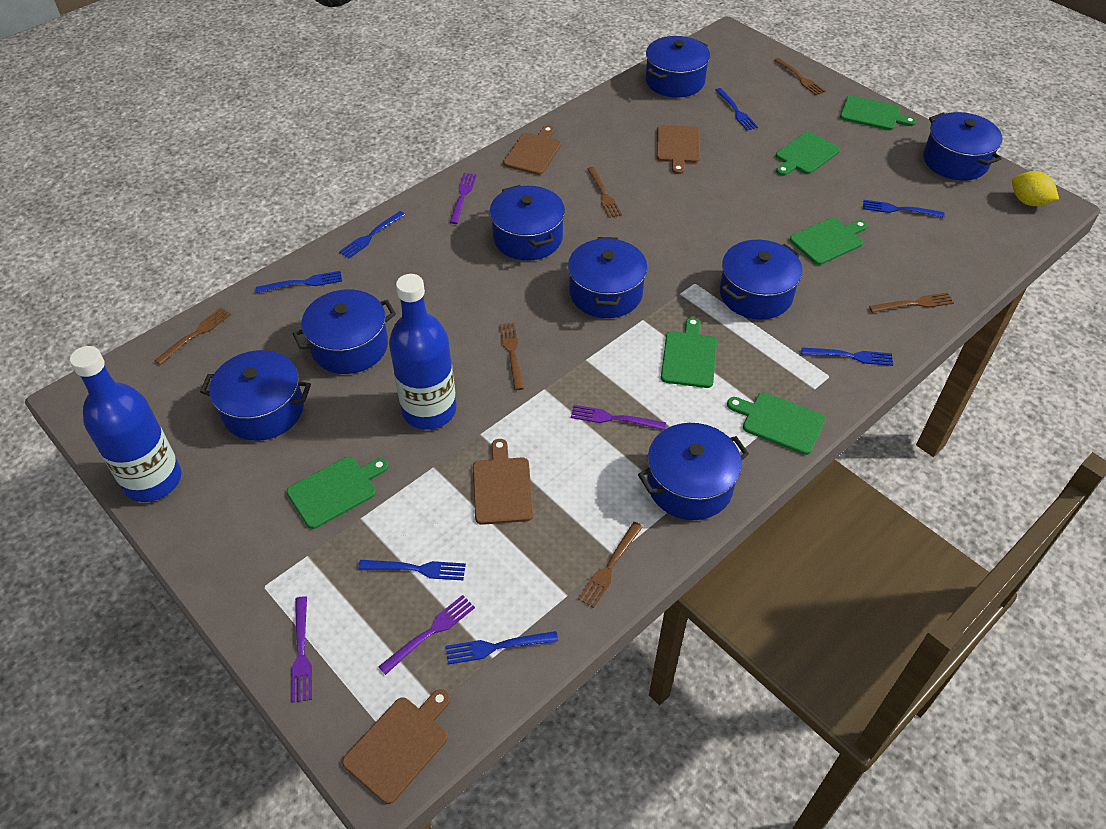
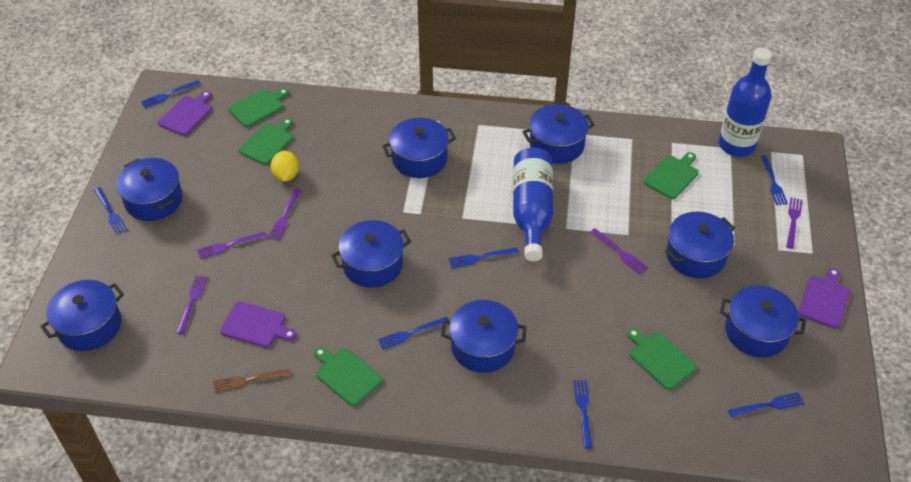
brown cutting board: 4 -> 0
brown fork: 6 -> 1
green cutting board: 6 -> 5
purple cutting board: 0 -> 3
purple fork: 4 -> 5

